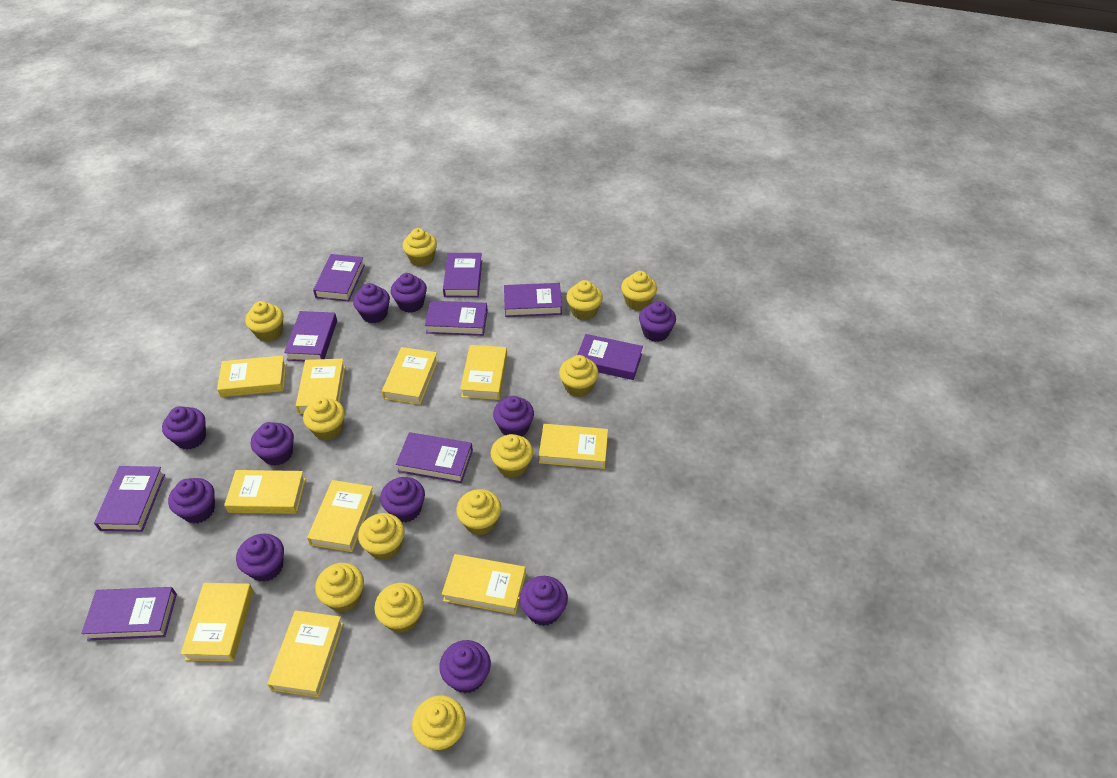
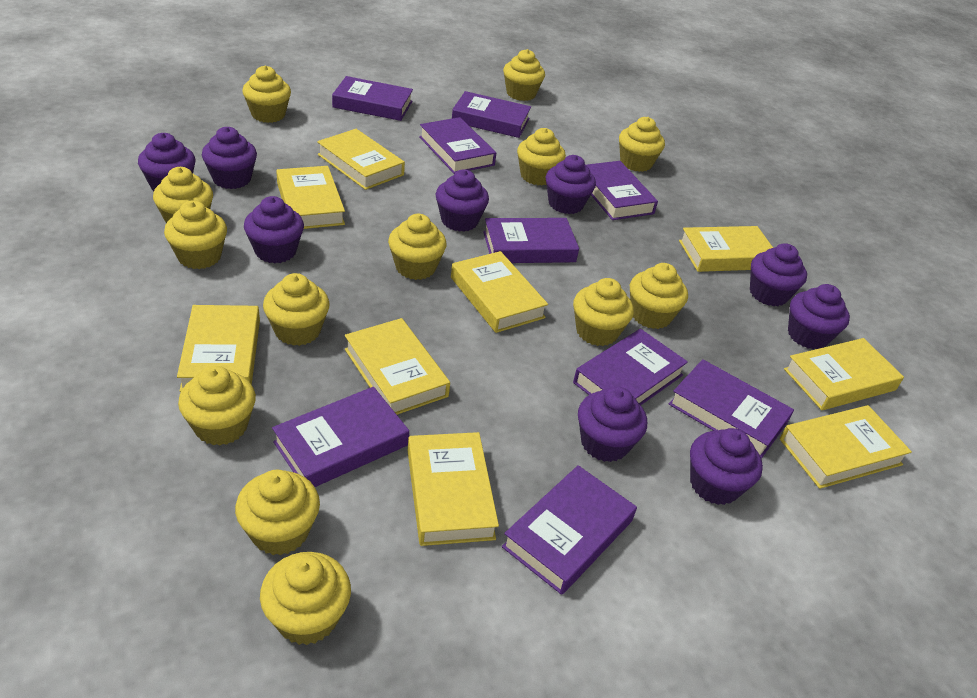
purple cupcake: 11 -> 9
yellow book: 10 -> 9
yellow cupcake: 12 -> 13

